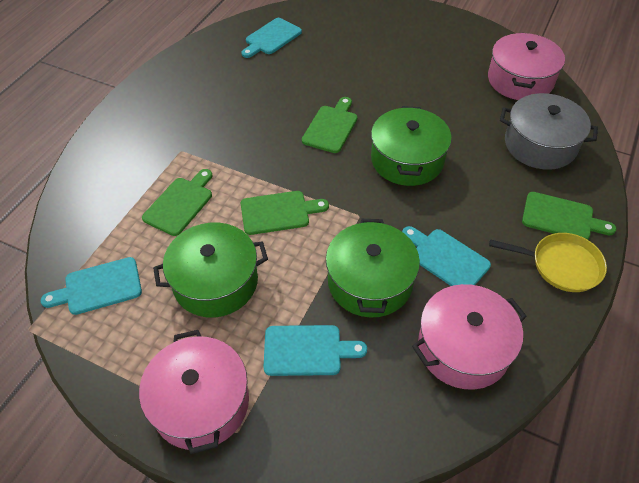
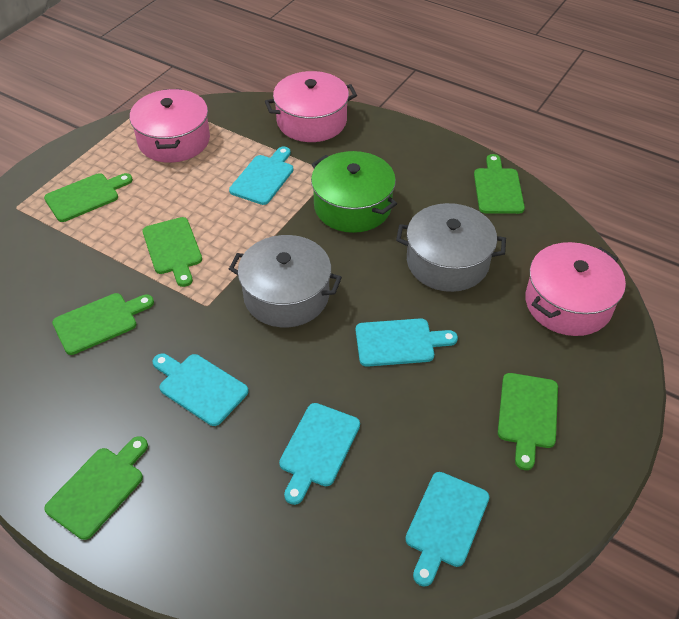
green cutting board: 4 -> 6
green pot: 3 -> 1
grey pot: 1 -> 2
turquoise cutting board: 4 -> 5
yellow pan: 1 -> 0

